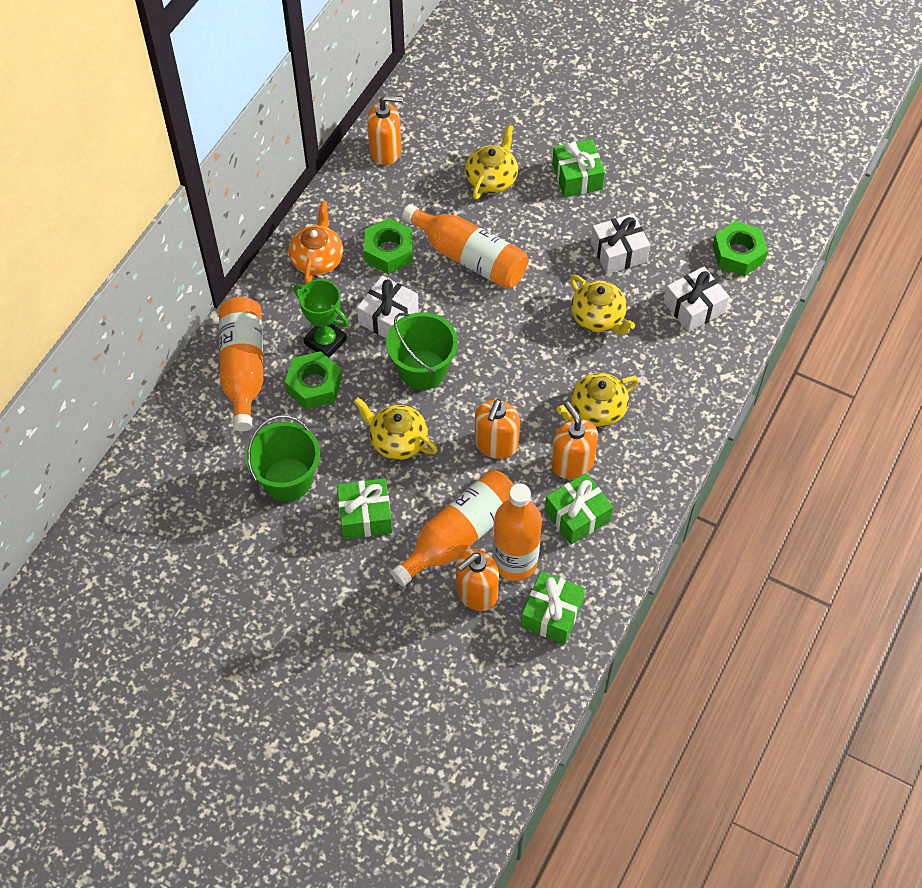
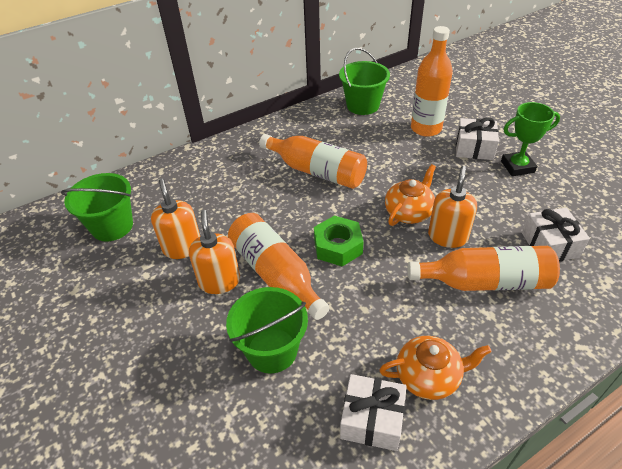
green bucket: 2 -> 3
green gift: 4 -> 0
green nut: 3 -> 1
orange soap dispenser: 4 -> 3
orange teapot: 1 -> 2
yellow teapot: 4 -> 0

